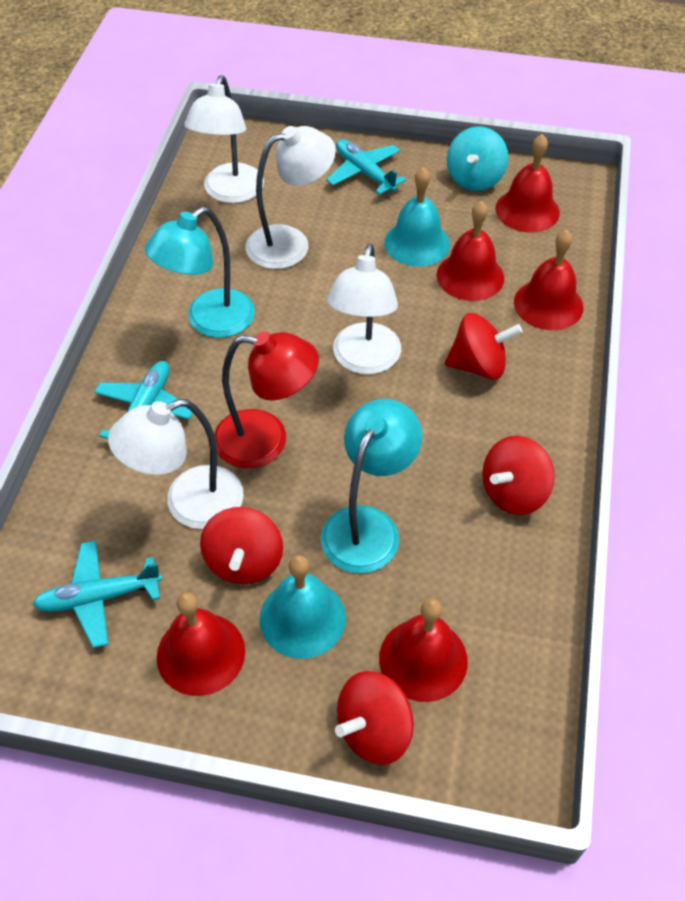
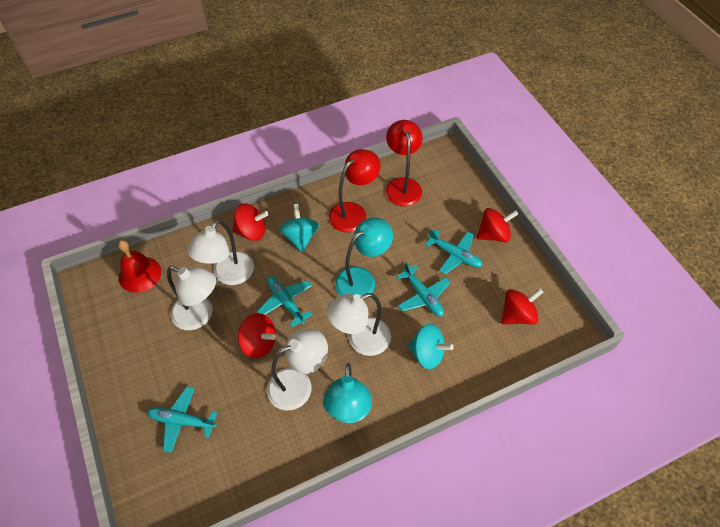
red bell: 5 -> 1
red lamp: 1 -> 2
turquoise bell: 2 -> 0
turquoise plane: 3 -> 4
turquoise spinning top: 1 -> 2

